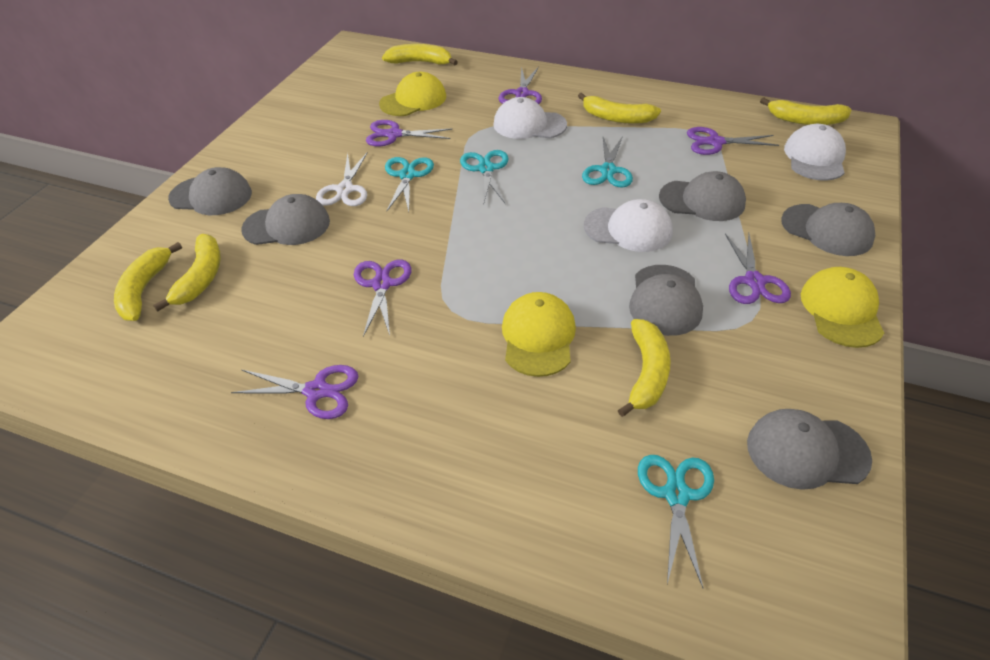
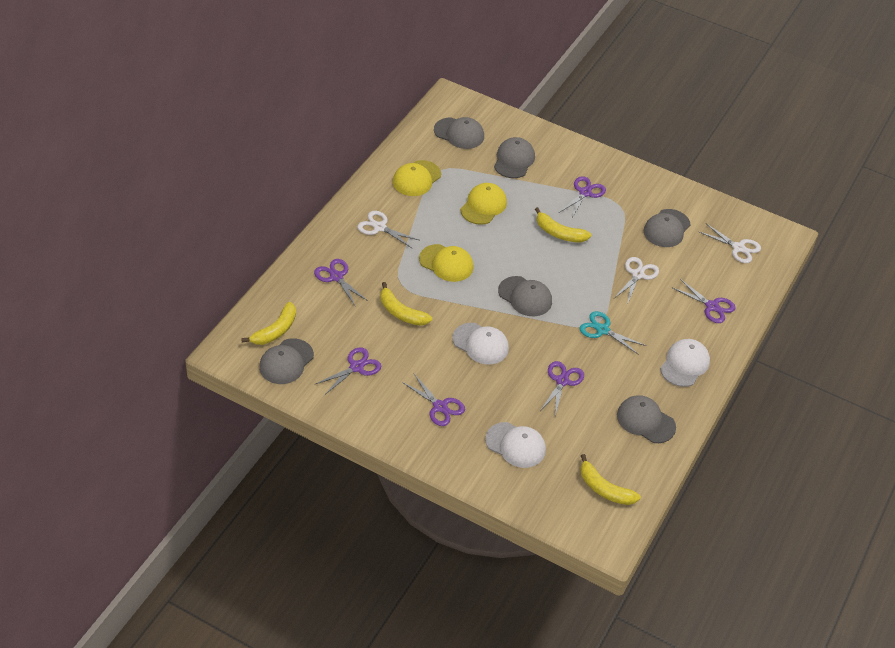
turquoise scissors: 4 -> 1
white scissors: 1 -> 3
yellow banana: 6 -> 4

